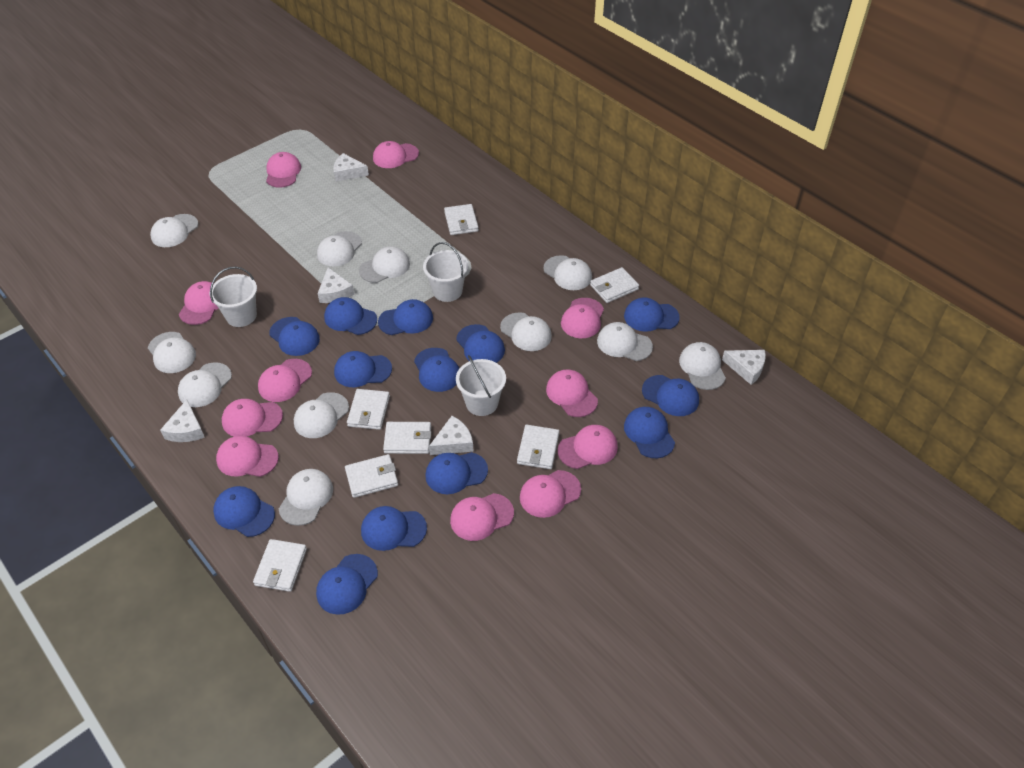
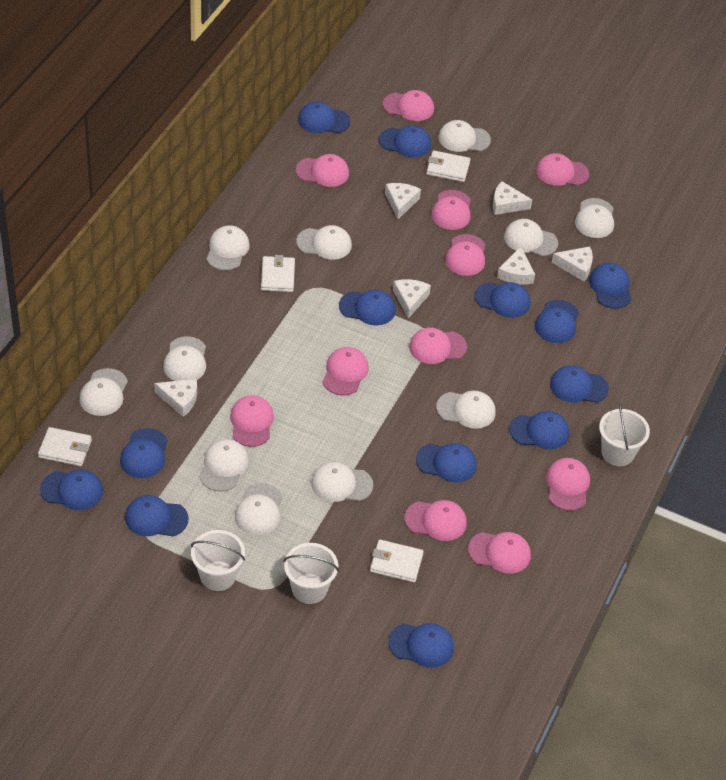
white cheese: 5 -> 6
white wallet: 7 -> 4

